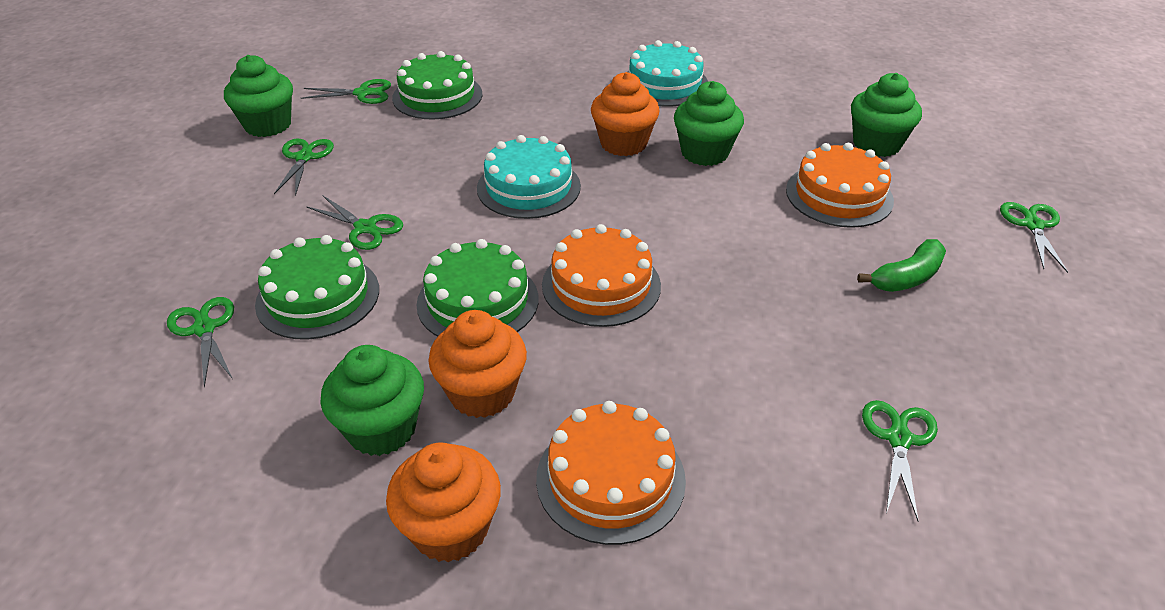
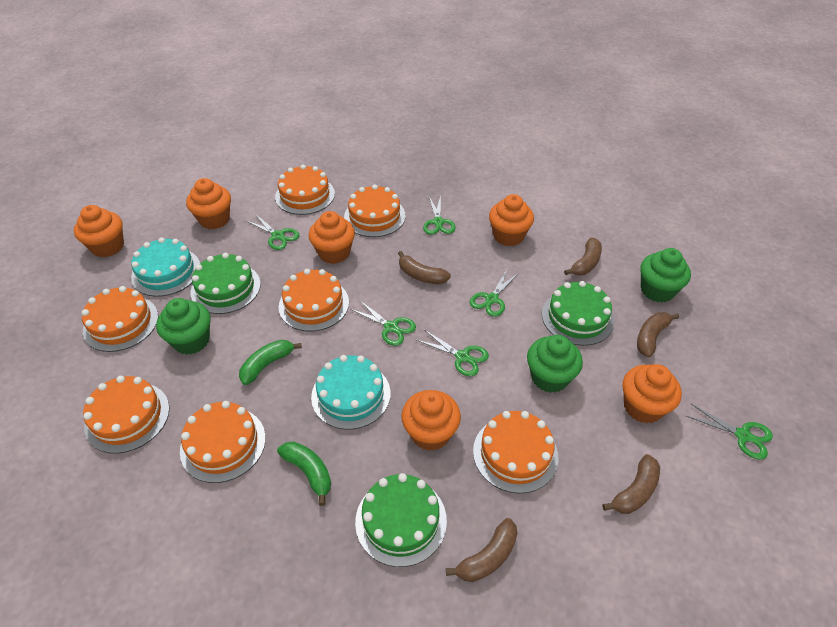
brown banana: 0 -> 5
green banana: 1 -> 2
green cupcake: 4 -> 3
orange cake: 3 -> 7
orange cupcake: 3 -> 6

